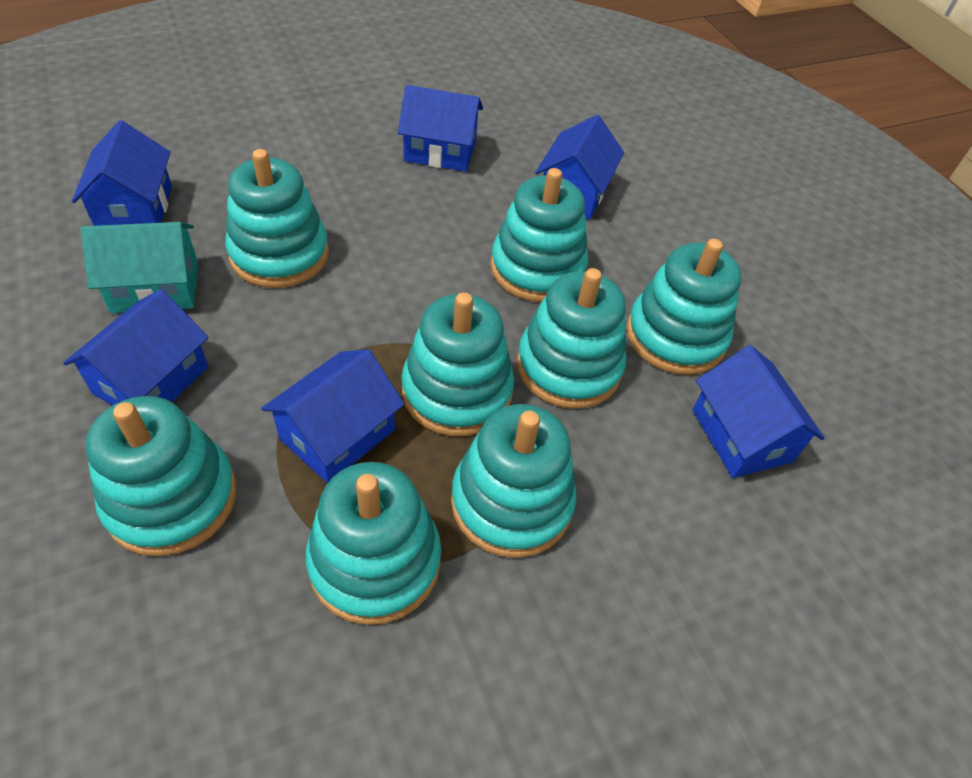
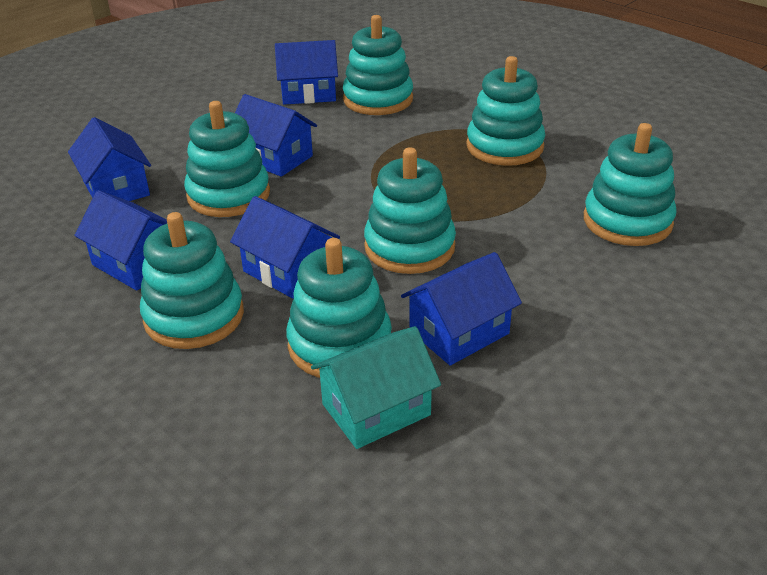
turquoise stacking toy: 8 -> 7

